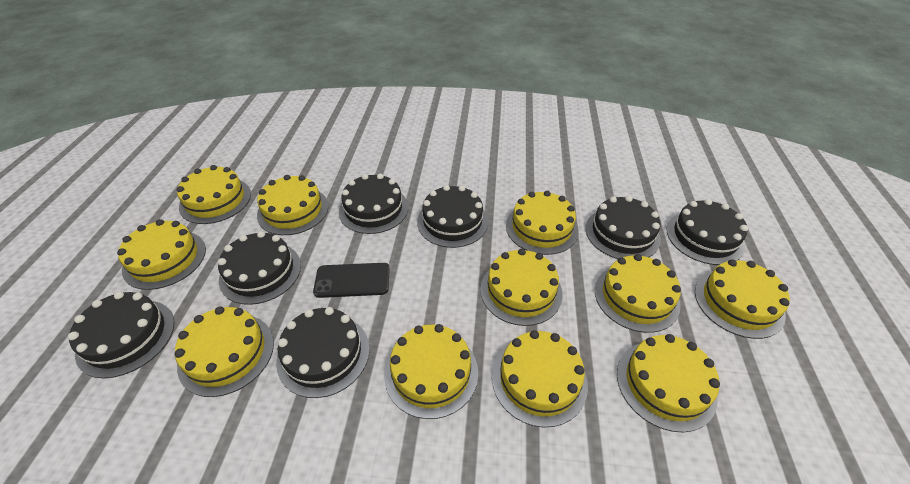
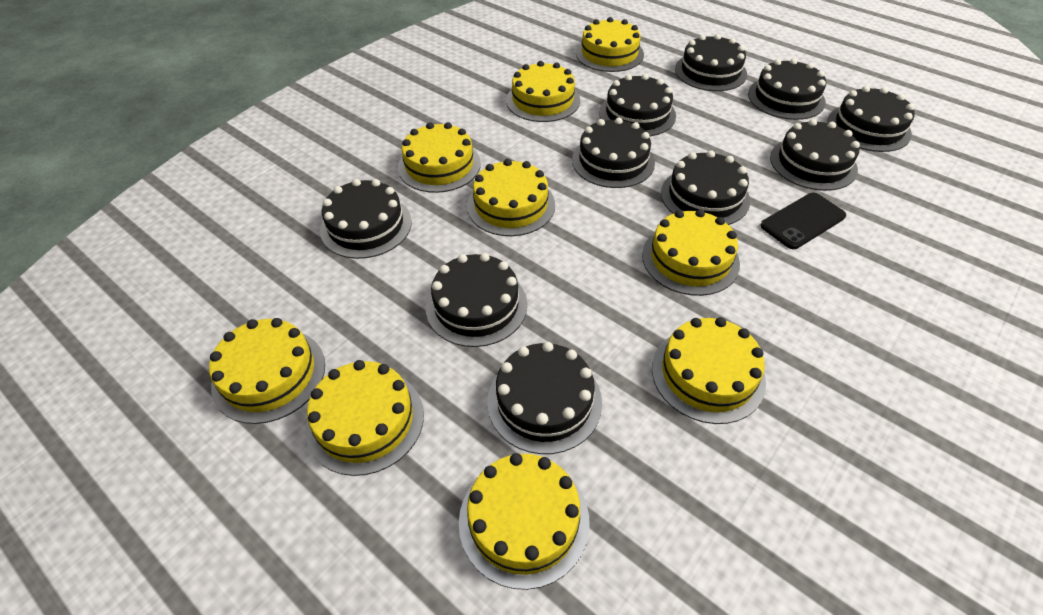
black cake: 7 -> 10
yellow cake: 11 -> 9

